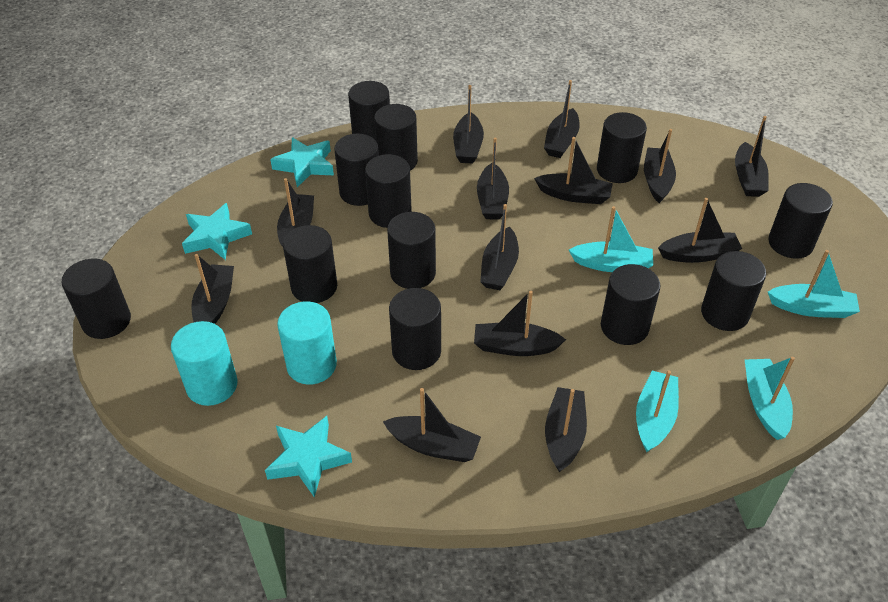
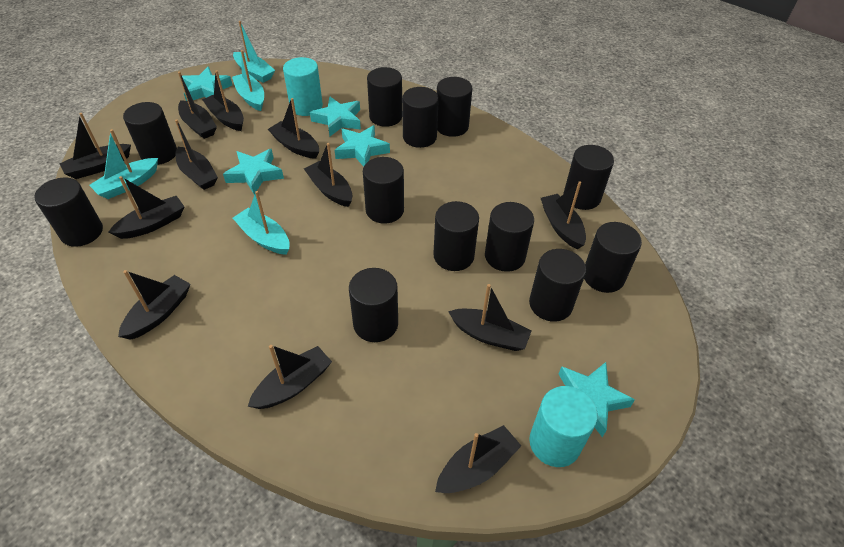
black boat: 13 -> 12
turquoise star: 3 -> 5

